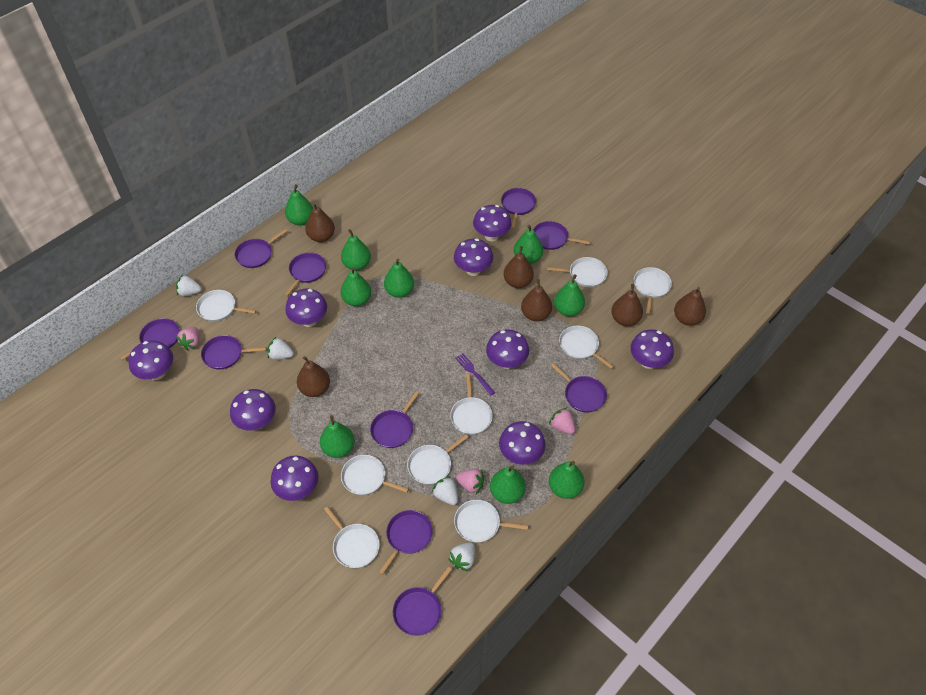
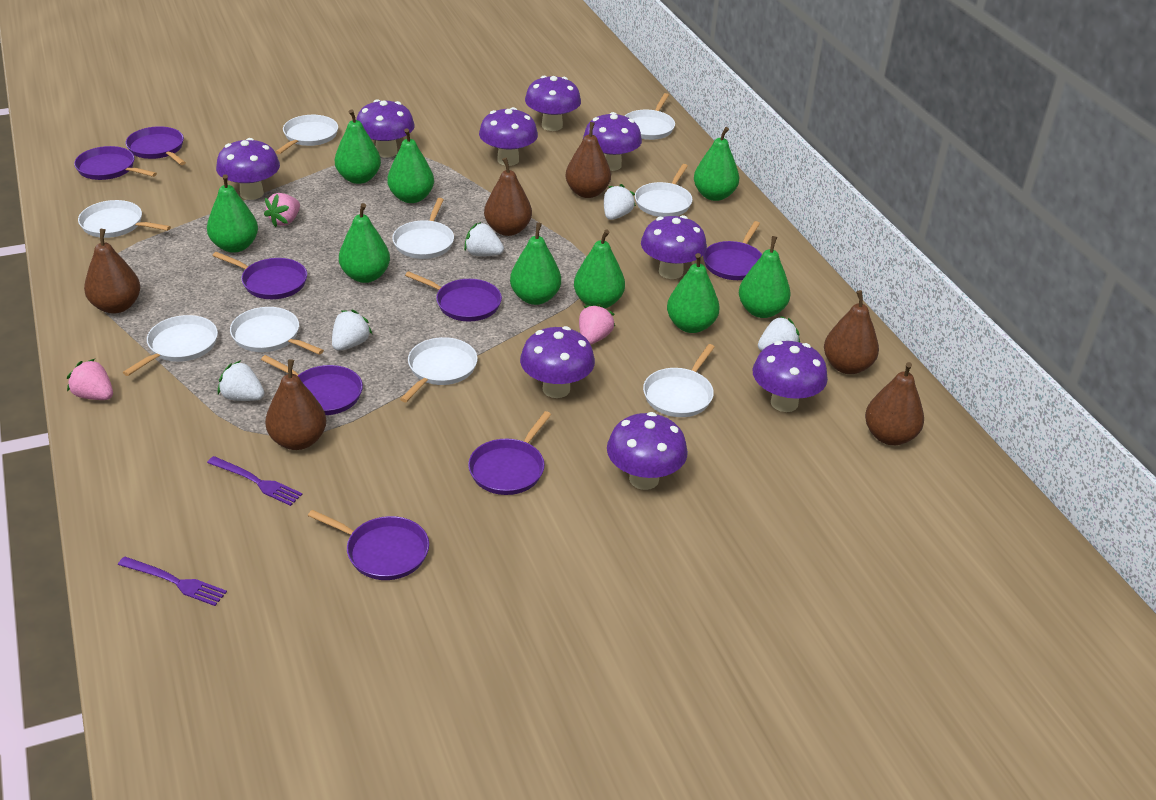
purple fork: 1 -> 2
purple pan: 10 -> 8
white strawberry: 4 -> 5

